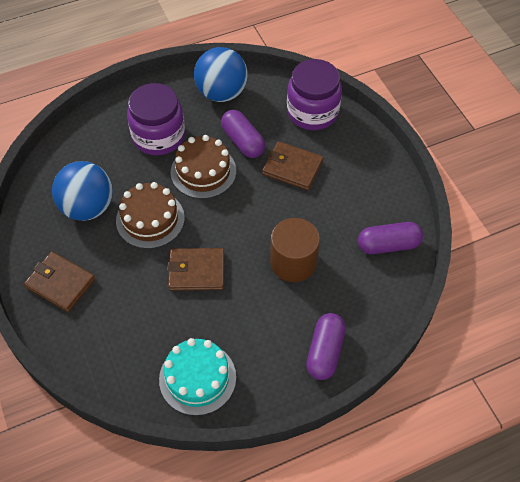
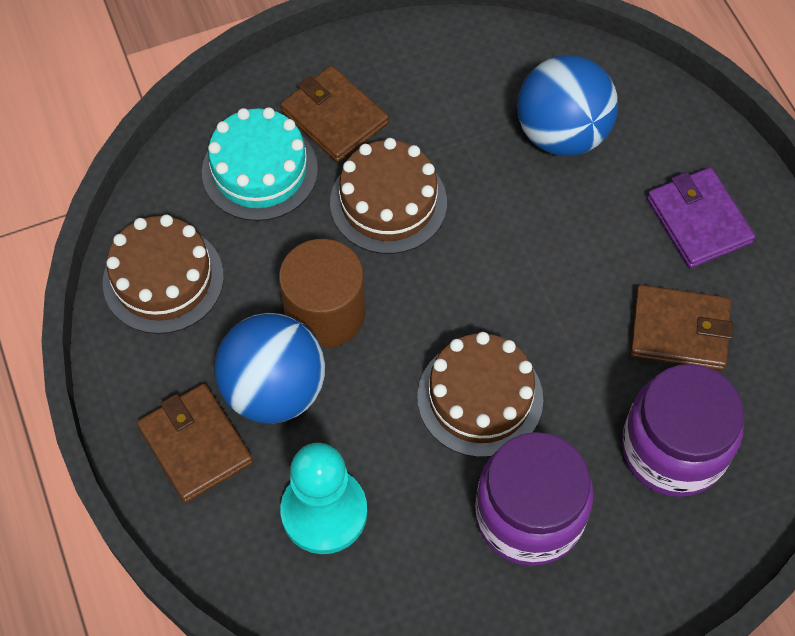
brown cake: 2 -> 3
purple capsule: 3 -> 0
purple wallet: 0 -> 1
turquoise pawn: 0 -> 1

